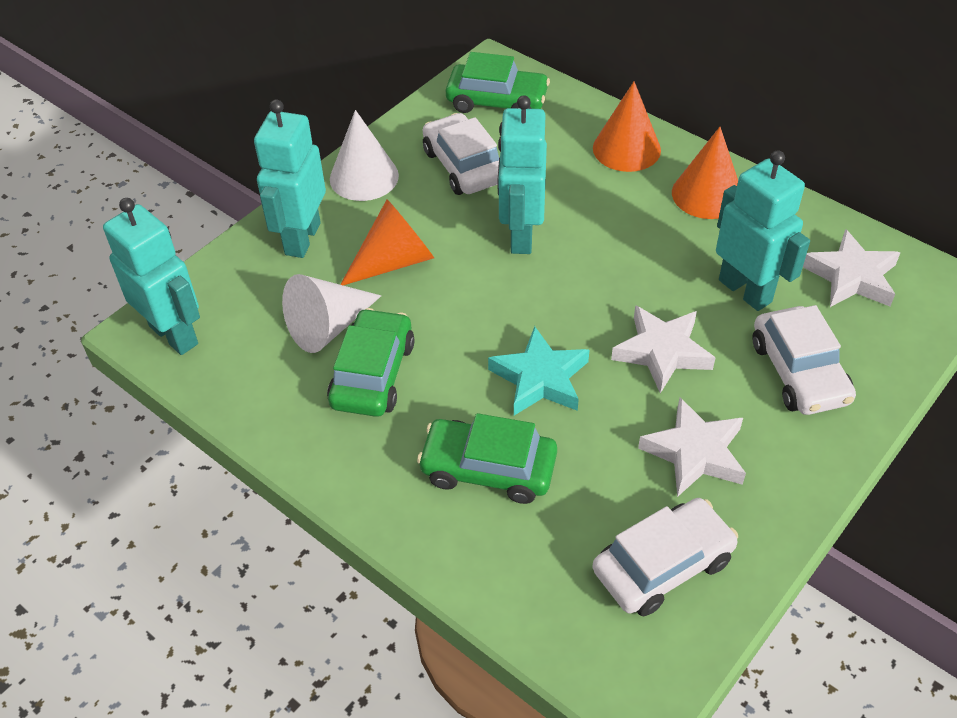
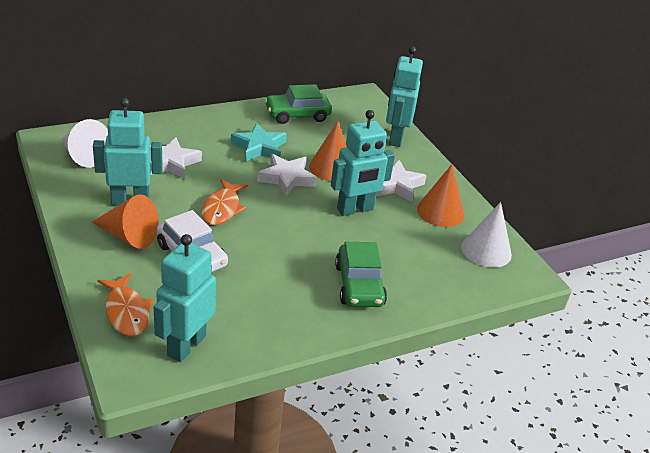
green car: 3 -> 2
orange fish: 0 -> 2
white car: 3 -> 1

